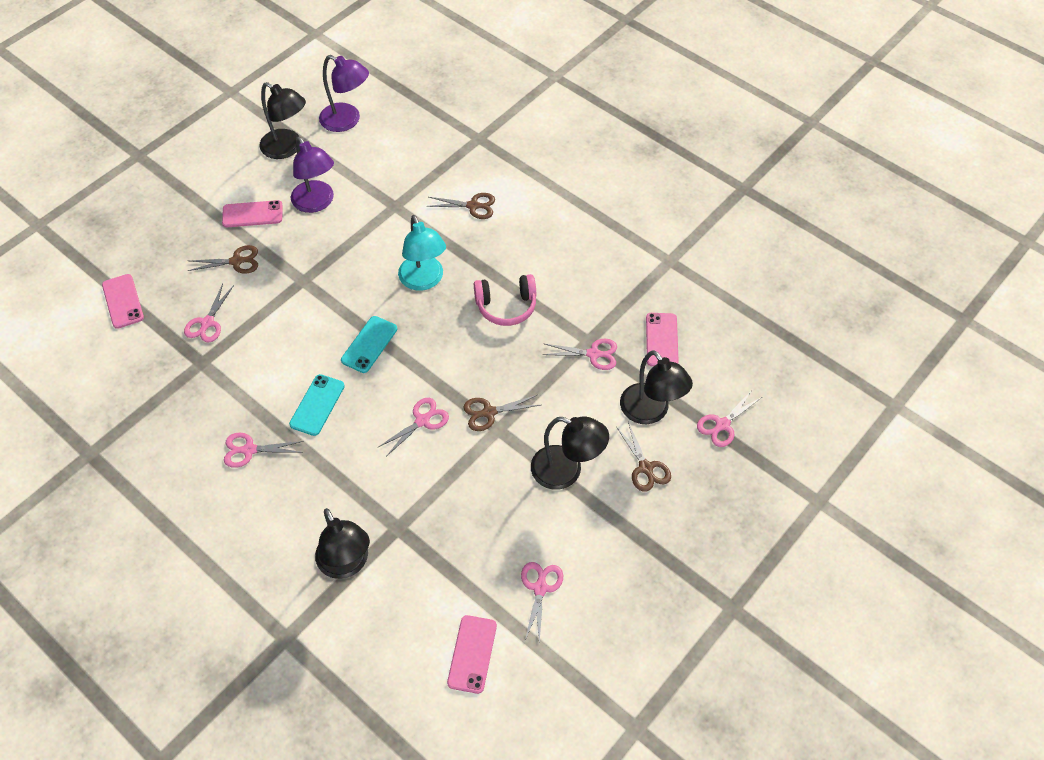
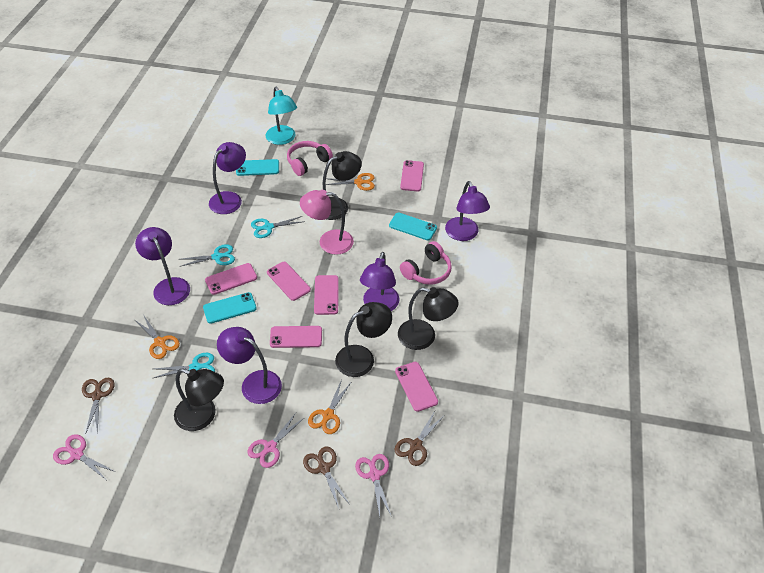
brown scissors: 4 -> 3
orange scissors: 0 -> 3
pink headphones: 1 -> 2
pink lamp: 0 -> 1
pink phone: 4 -> 6
pink scissors: 6 -> 3
purple lamp: 2 -> 5
turquoise phone: 2 -> 3
turquoise scissors: 0 -> 3

